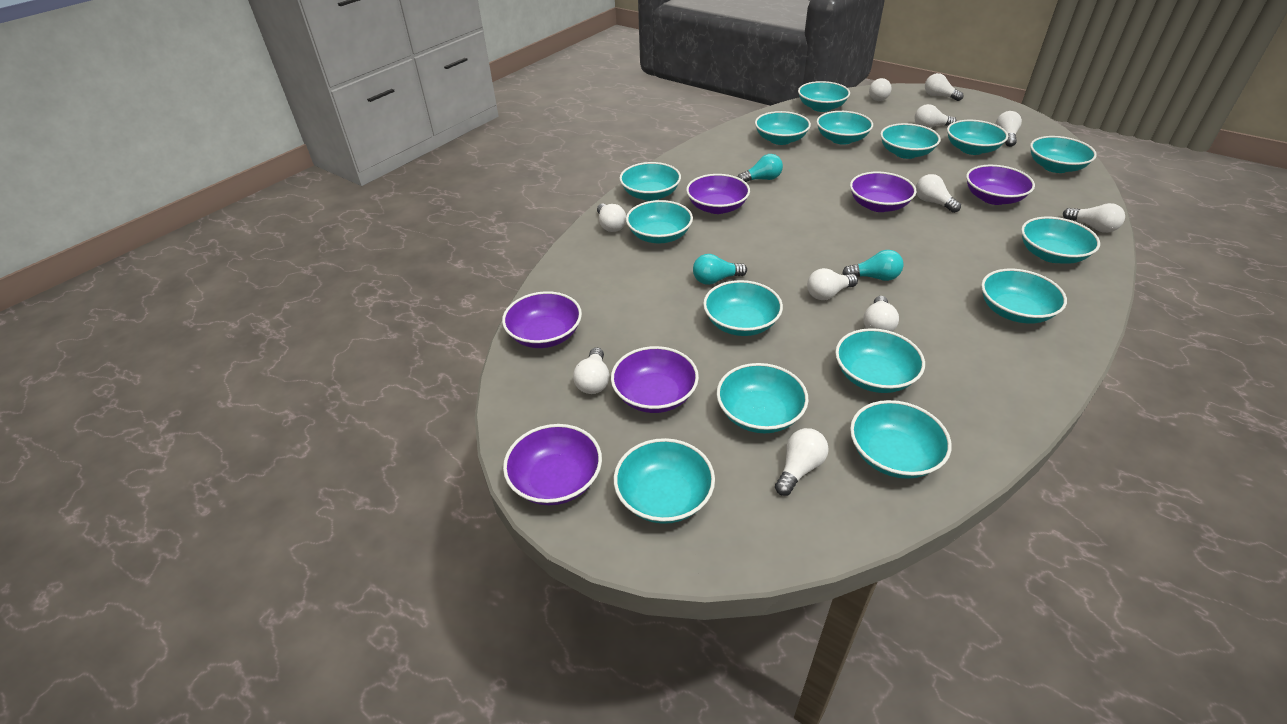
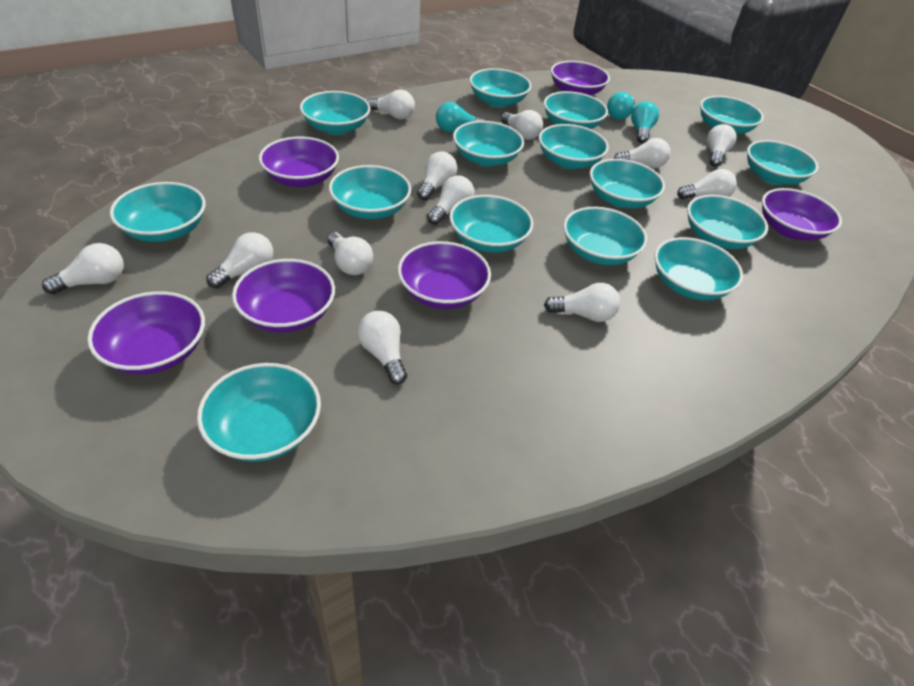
white light bulb: 11 -> 12

